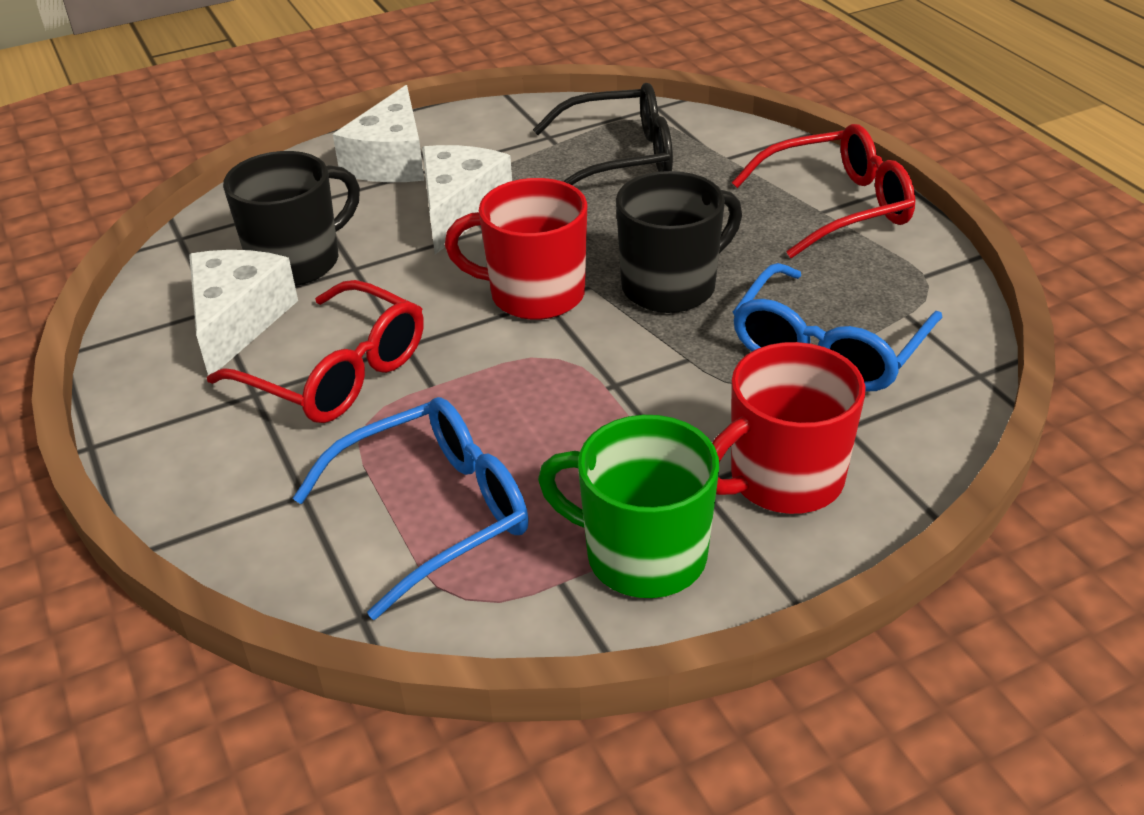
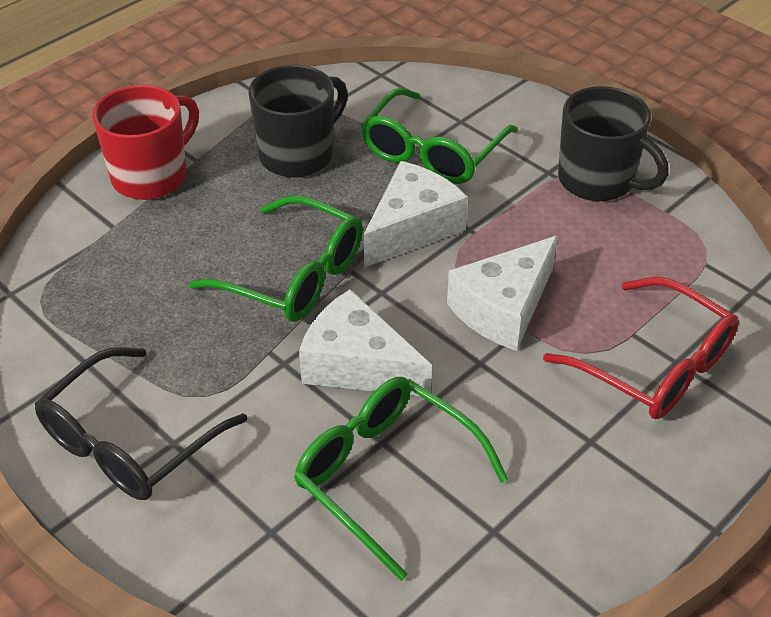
blue glasses: 2 -> 0
green glasses: 0 -> 3
green mug: 1 -> 0
red glasses: 2 -> 1
red mug: 2 -> 1

